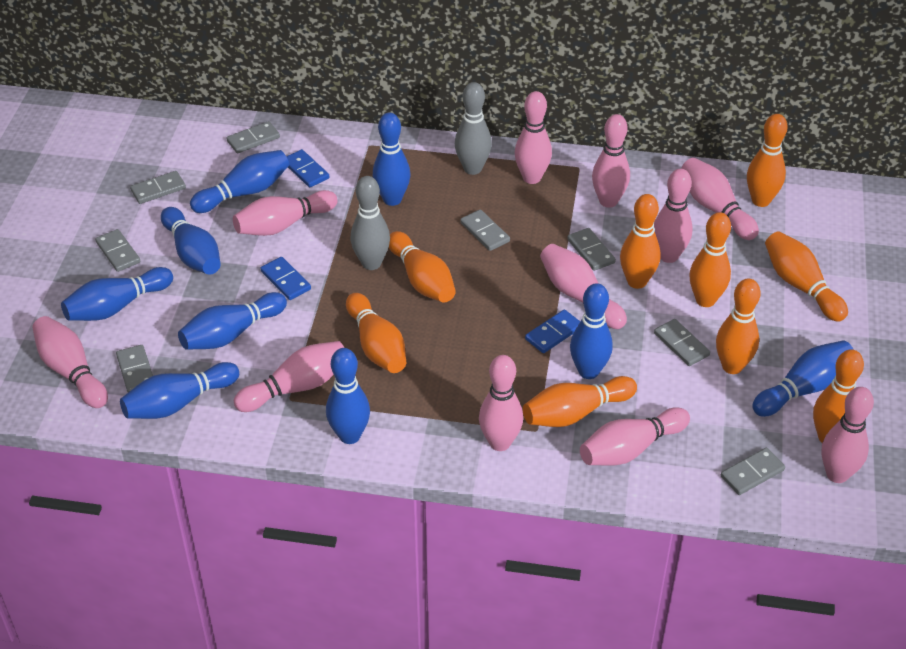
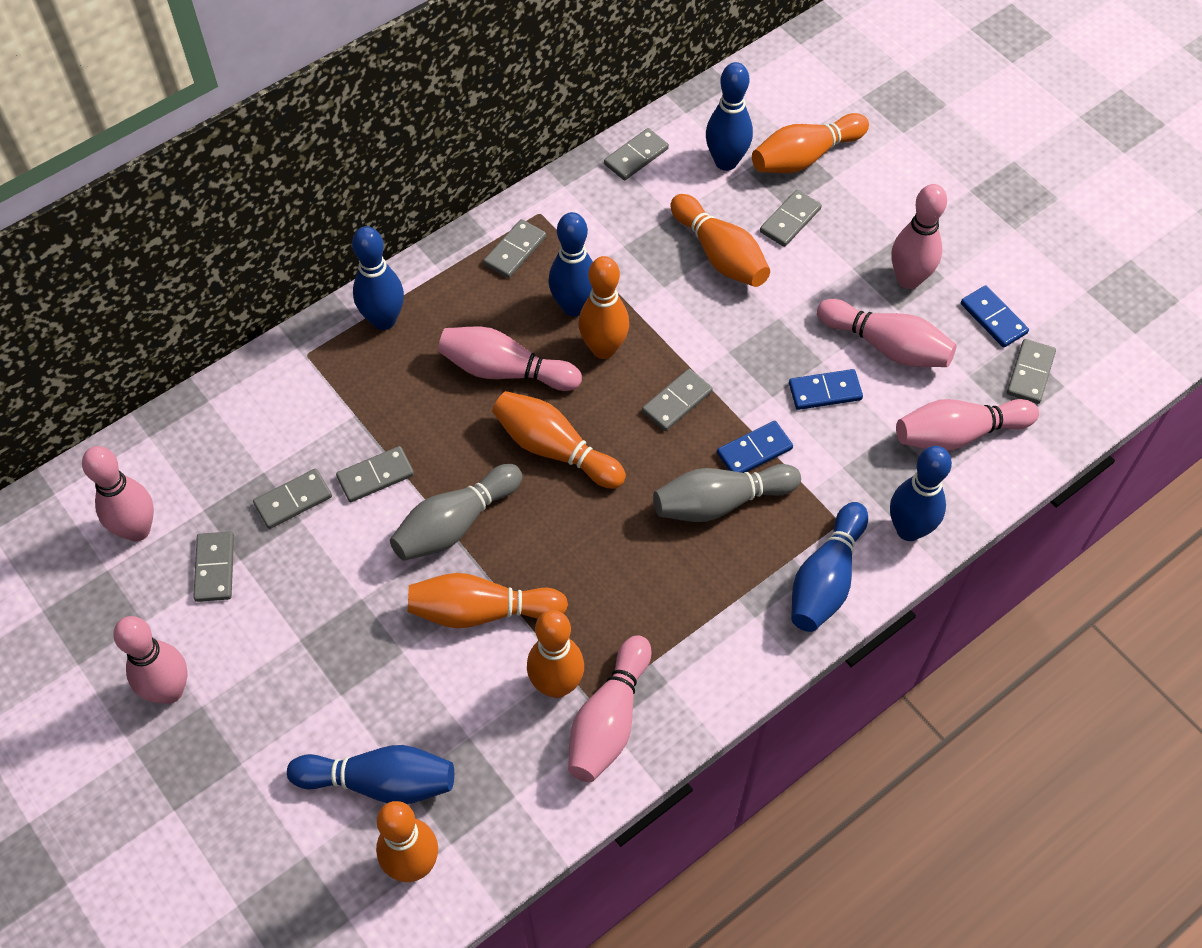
blue bowling pin: 9 -> 6
orange bowling pin: 9 -> 7
pink bowling pin: 11 -> 7

